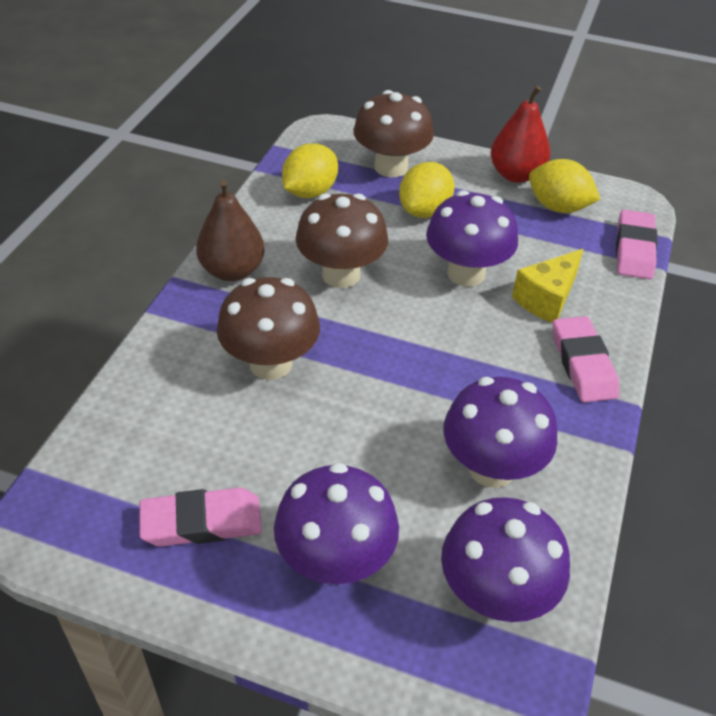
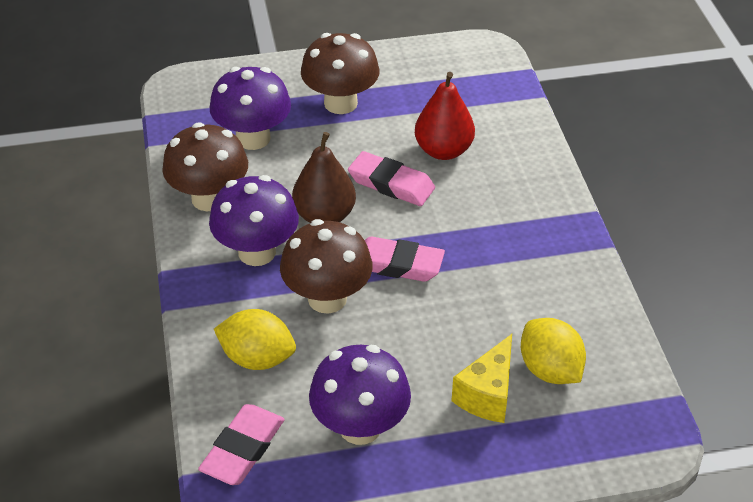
purple mushroom: 4 -> 3
yellow lemon: 3 -> 2

